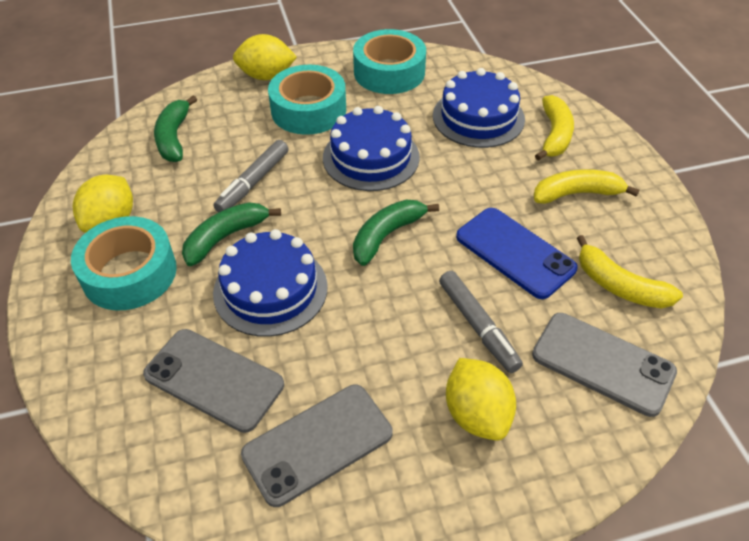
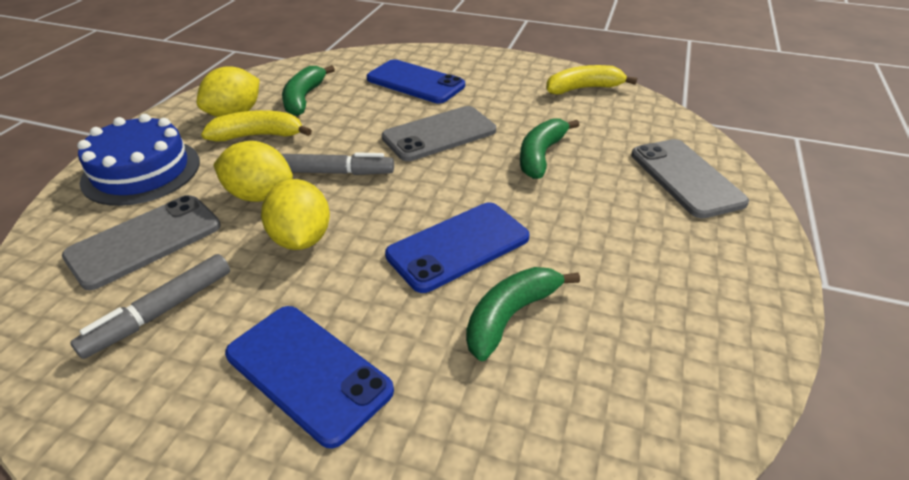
blue cake: 3 -> 1
blue phone: 1 -> 3
turquoise tape: 3 -> 0
yellow banana: 3 -> 2

